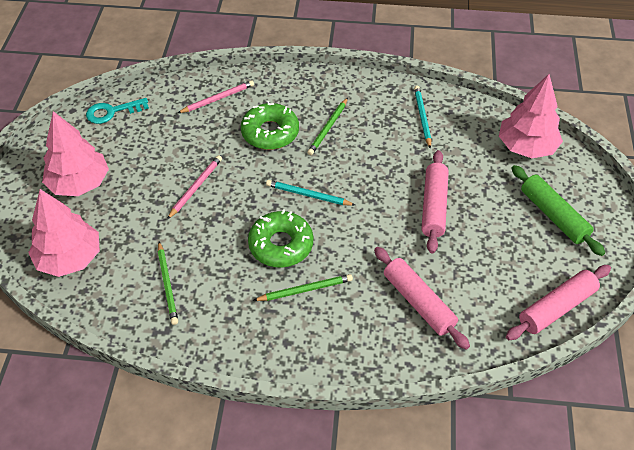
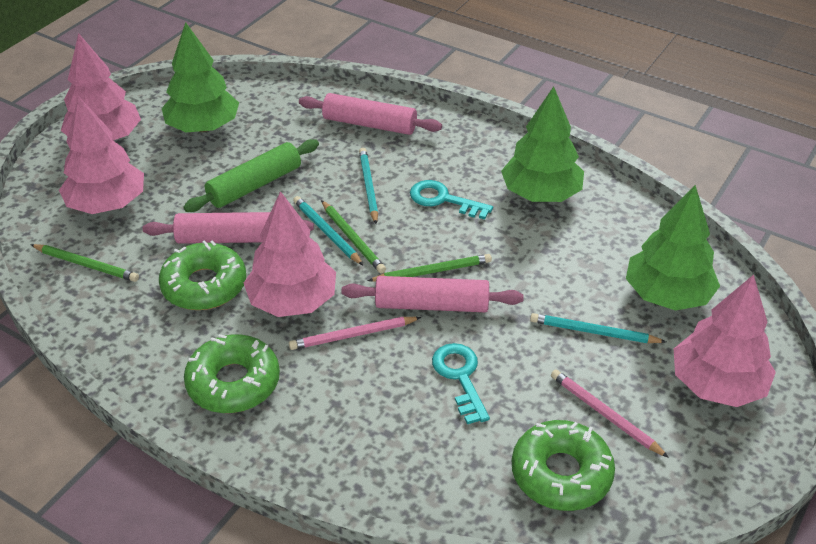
green donut: 2 -> 3
green tree: 0 -> 3
pink tree: 3 -> 4
turquoise key: 1 -> 2
turquoise pencil: 2 -> 3

